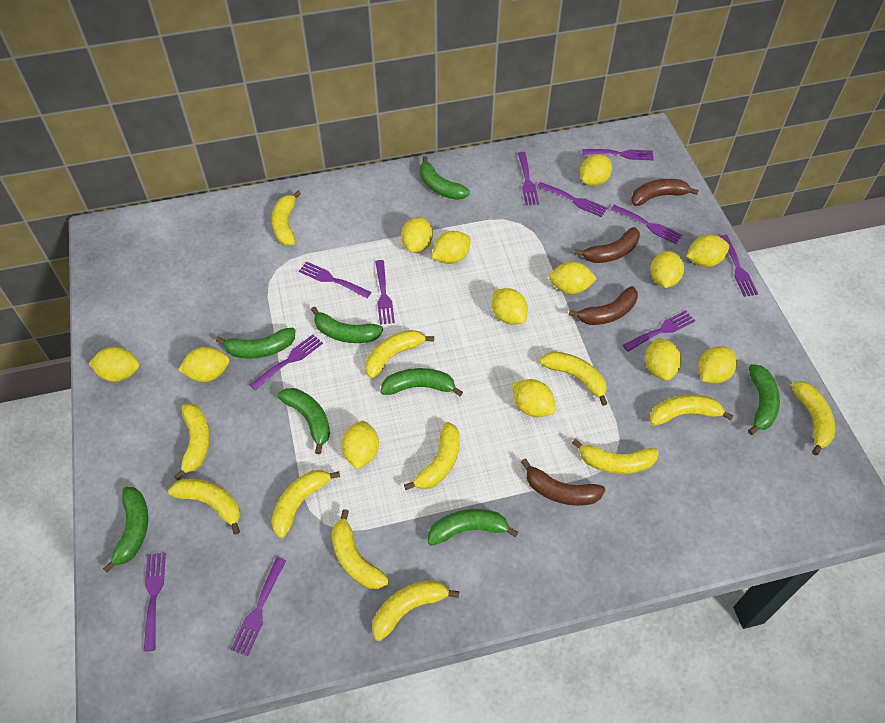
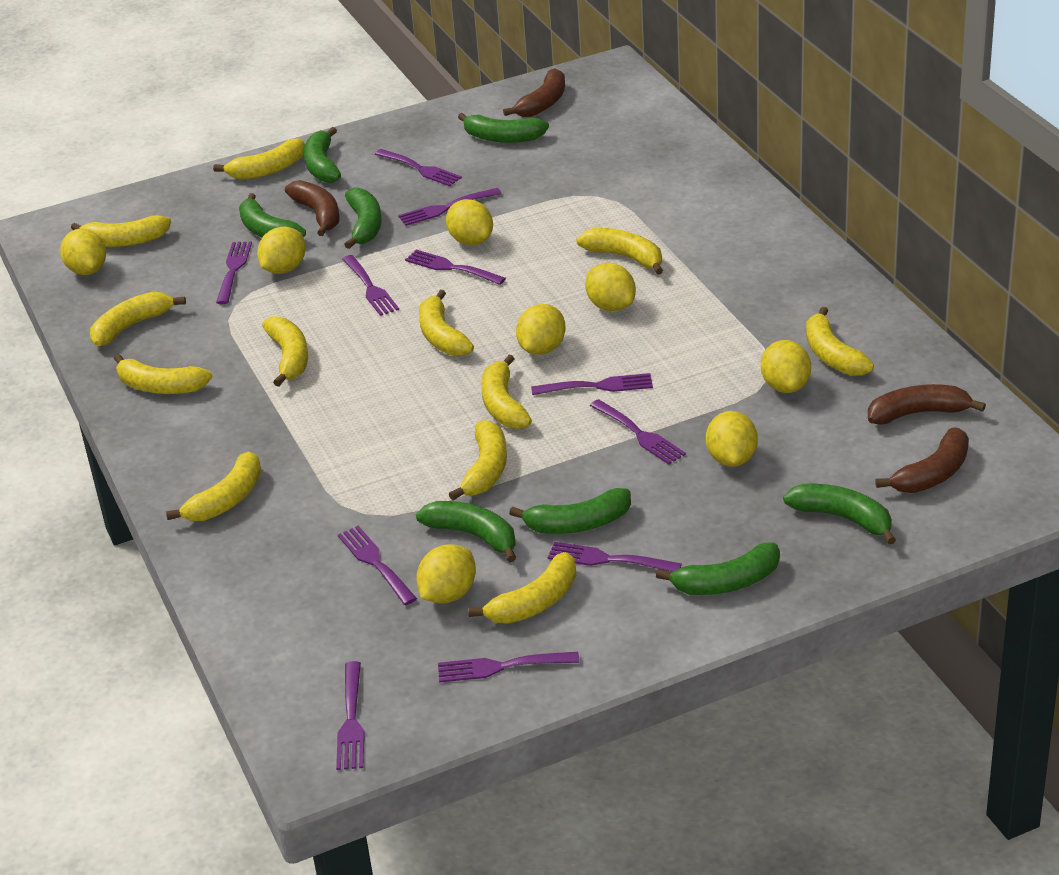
yellow lemon: 13 -> 8

